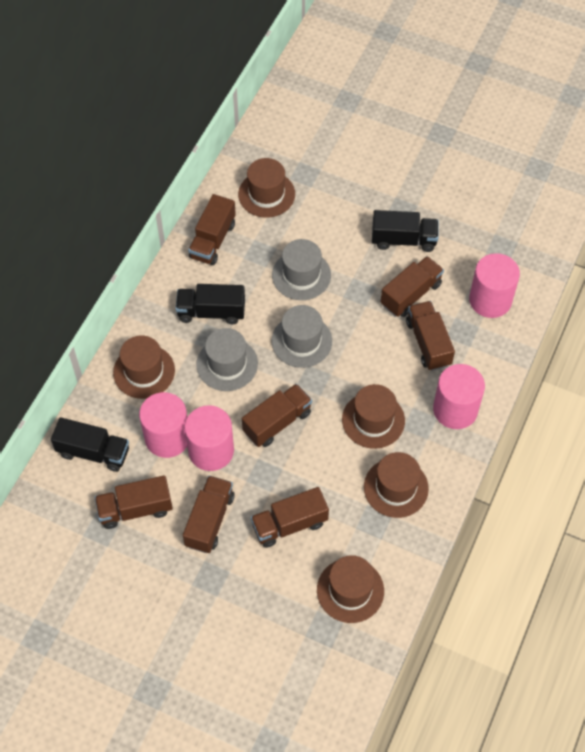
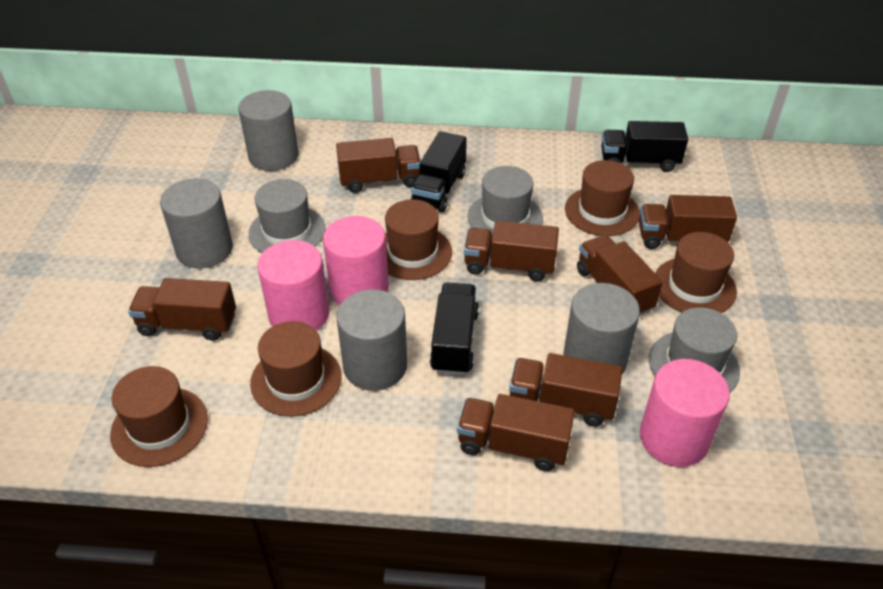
grey cylinder: 0 -> 4
pink cylinder: 4 -> 3

